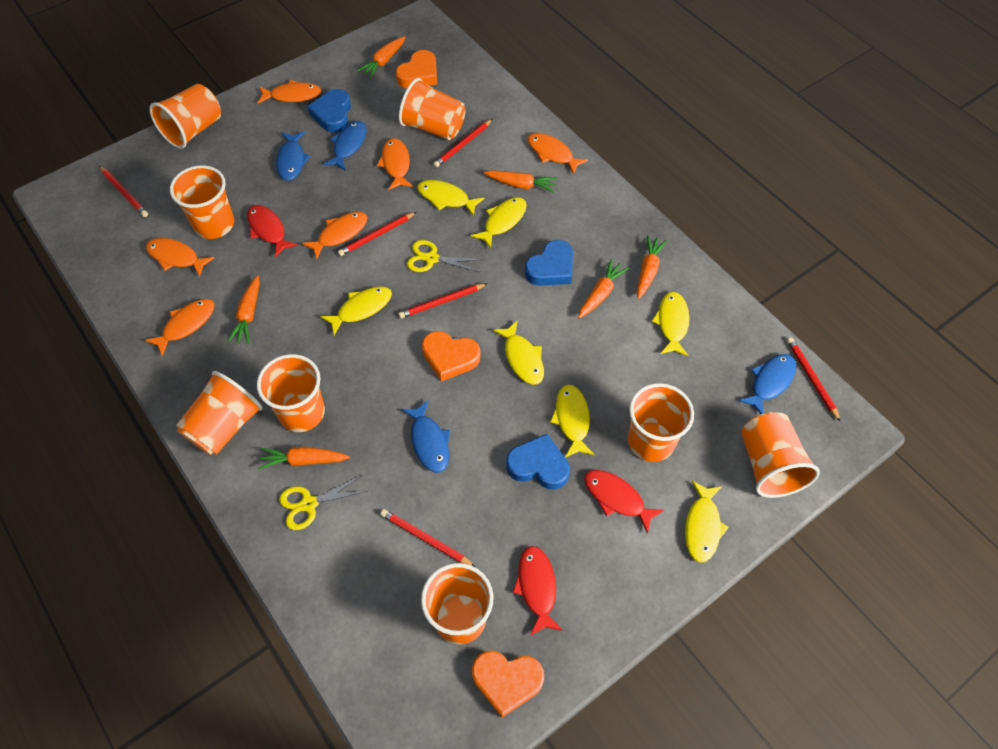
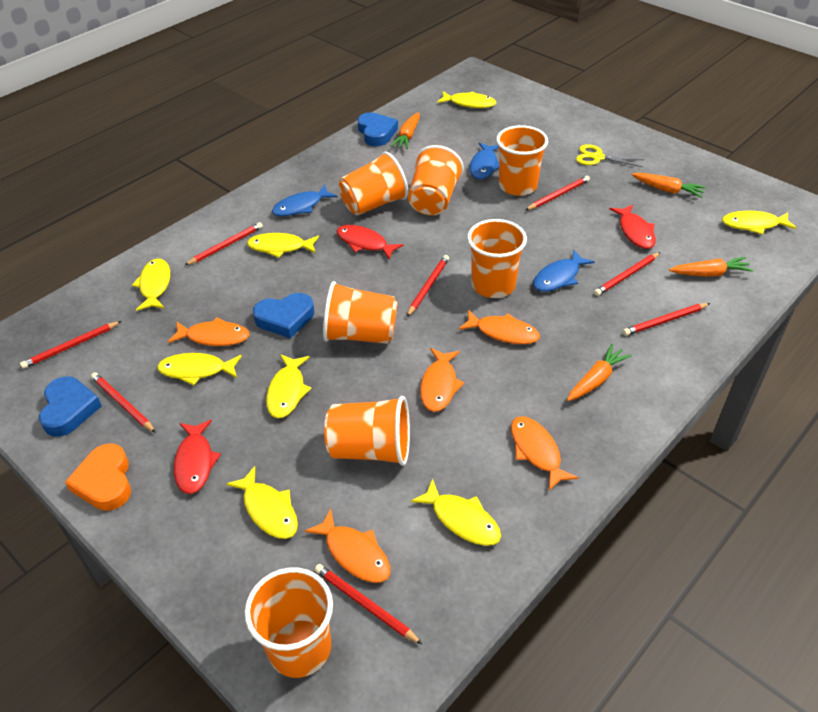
blue fish: 4 -> 3
orange carrot: 6 -> 4
orange cup: 8 -> 7
orange fish: 6 -> 5
orange heart: 3 -> 1
red pencil: 6 -> 8
yellow fish: 7 -> 8
yellow scissors: 2 -> 1

